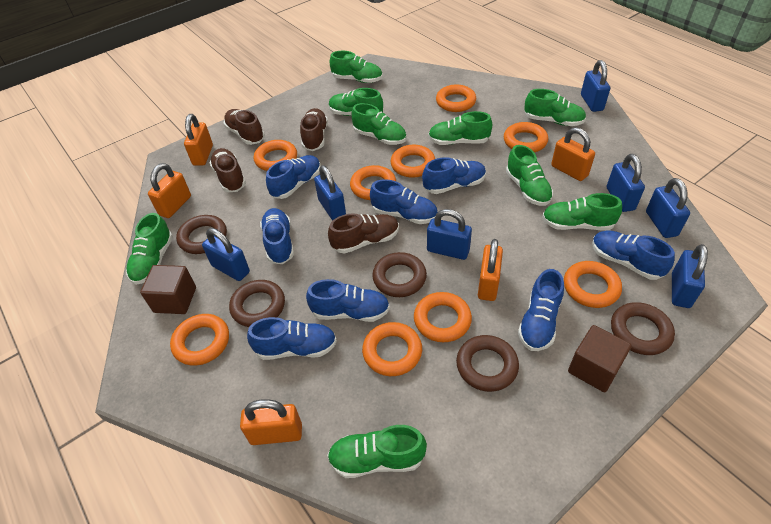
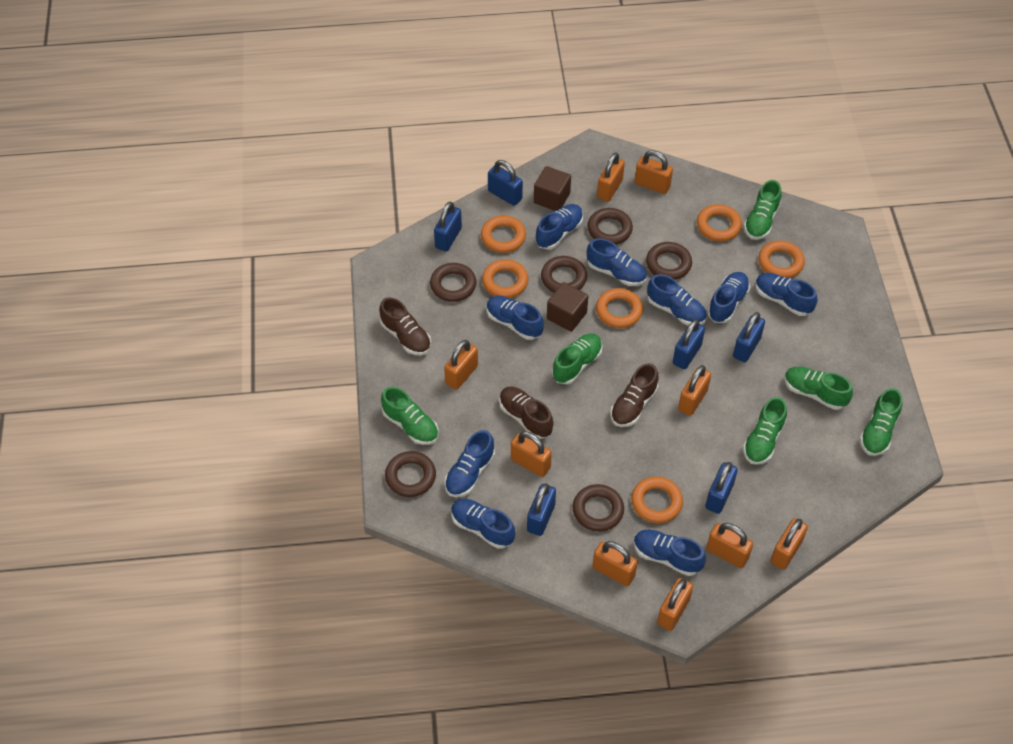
blue padlock: 7 -> 6
blue shoe: 8 -> 9
brown ring: 5 -> 6
brown shoe: 4 -> 3
green shoe: 9 -> 6
orange padlock: 5 -> 9
orange ring: 9 -> 6

